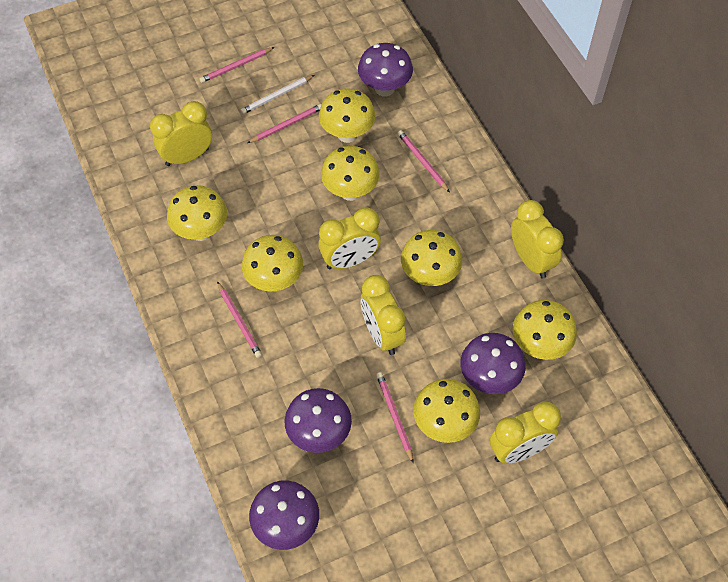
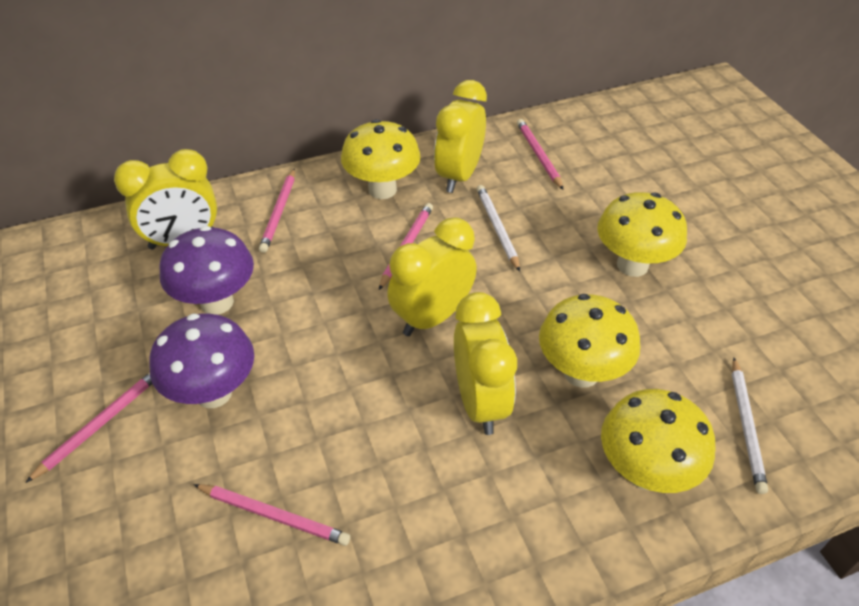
purple mushroom: 4 -> 2
white pencil: 1 -> 2
yellow clock: 5 -> 4
yellow mushroom: 7 -> 4

